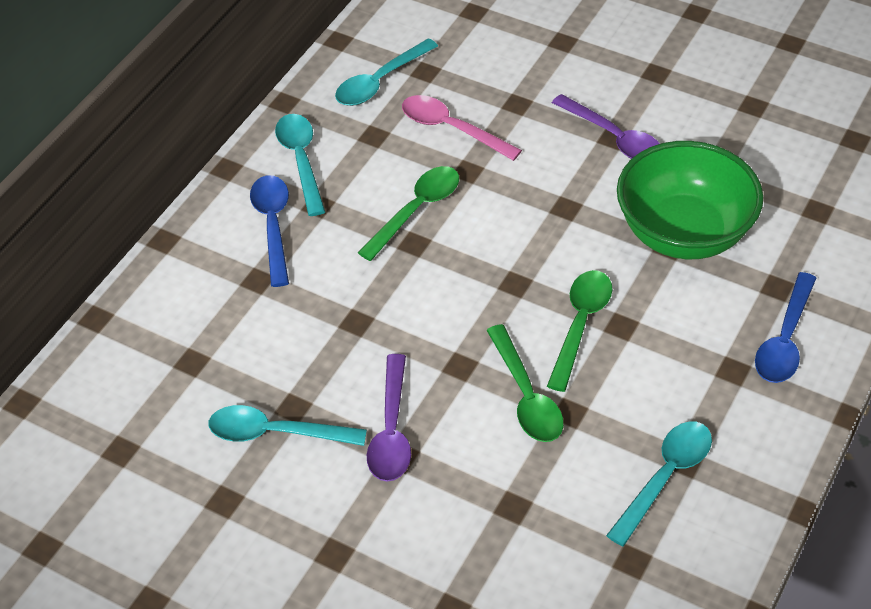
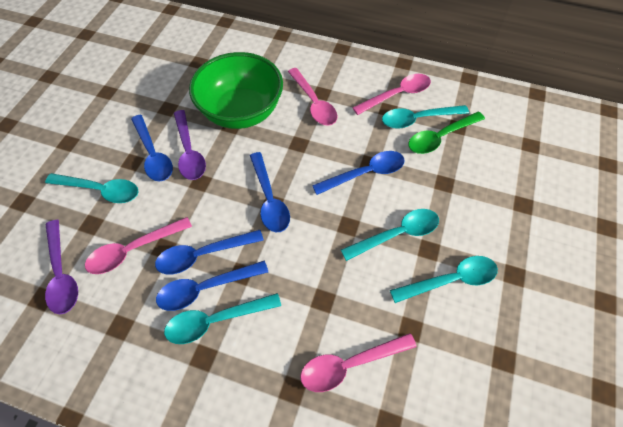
blue spoon: 2 -> 5
green spoon: 3 -> 1
pink spoon: 1 -> 4
turquoise spoon: 4 -> 5

